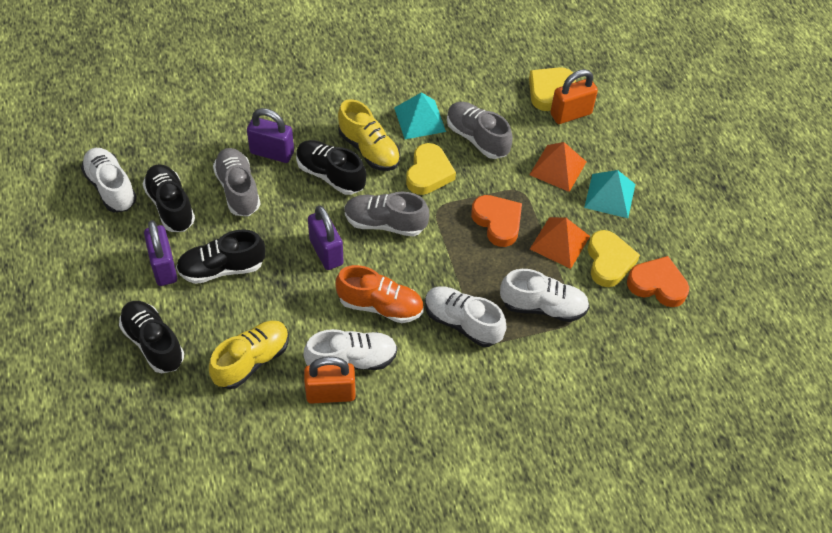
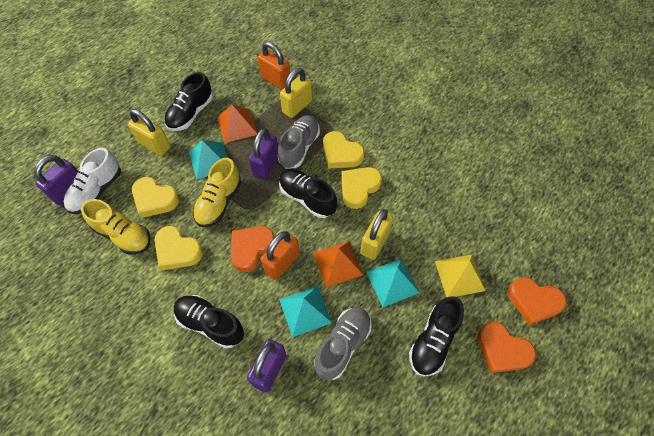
grey shoe: 3 -> 2
orange heart: 2 -> 3
orange shoe: 1 -> 0
turquoise pyramid: 2 -> 3
white shoe: 4 -> 1
yellow heart: 3 -> 4
yellow padlock: 0 -> 3
yellow pyramid: 0 -> 1

